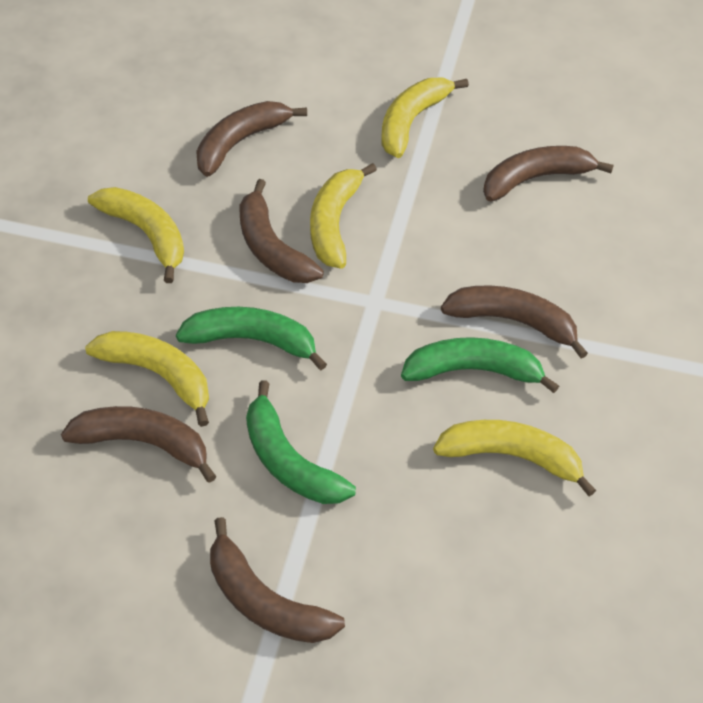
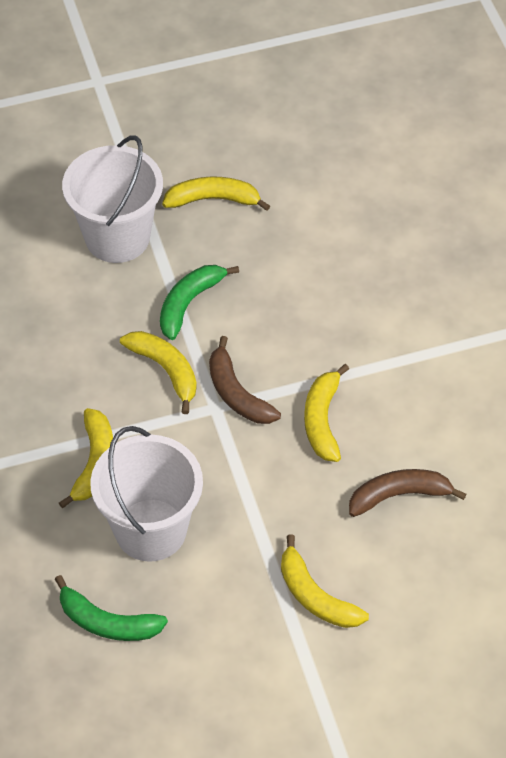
brown banana: 6 -> 2
green banana: 3 -> 2
white bucket: 0 -> 2

